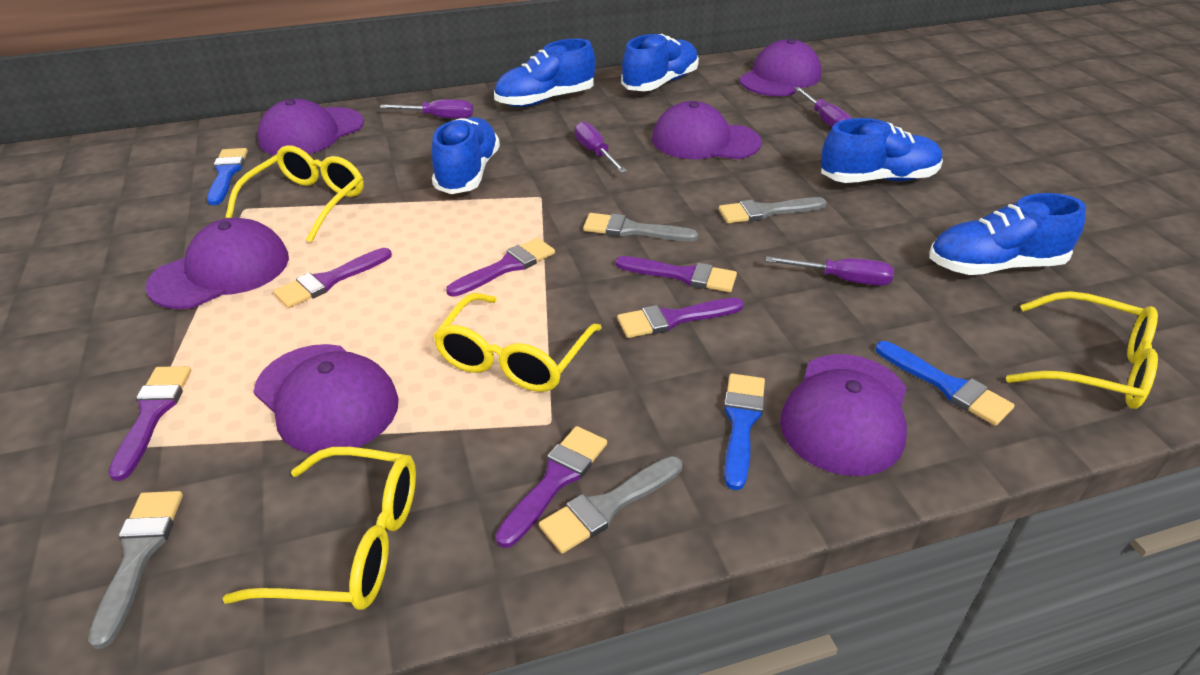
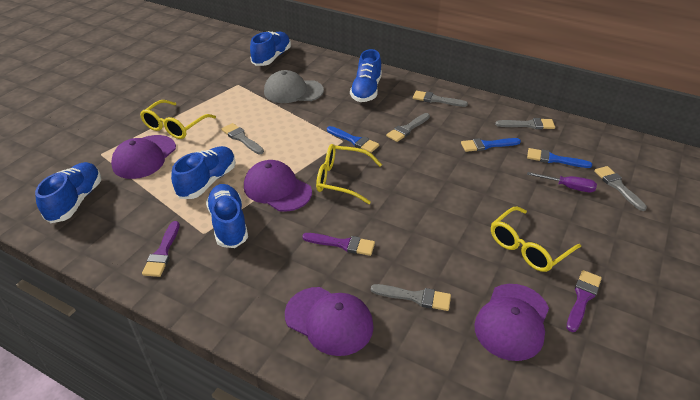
grey brush: 4 -> 6
grey cap: 0 -> 1
purple brush: 6 -> 3
purple cap: 6 -> 4
purple screwdriver: 4 -> 1
yellow glasses: 4 -> 3

